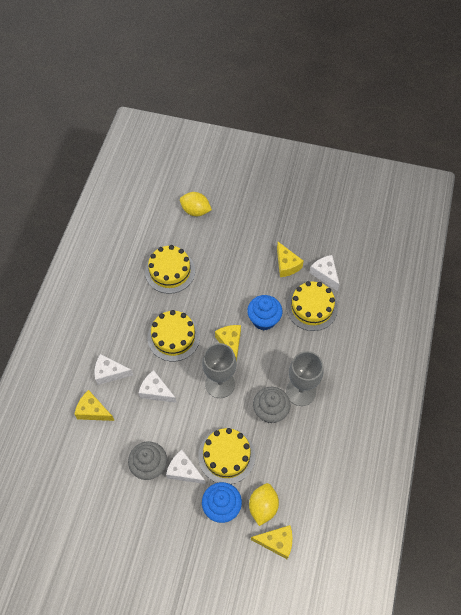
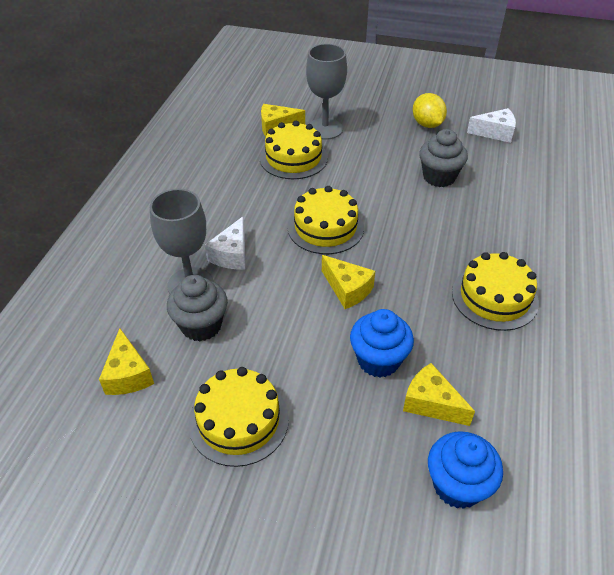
white cheese: 4 -> 2
yellow lemon: 2 -> 1

